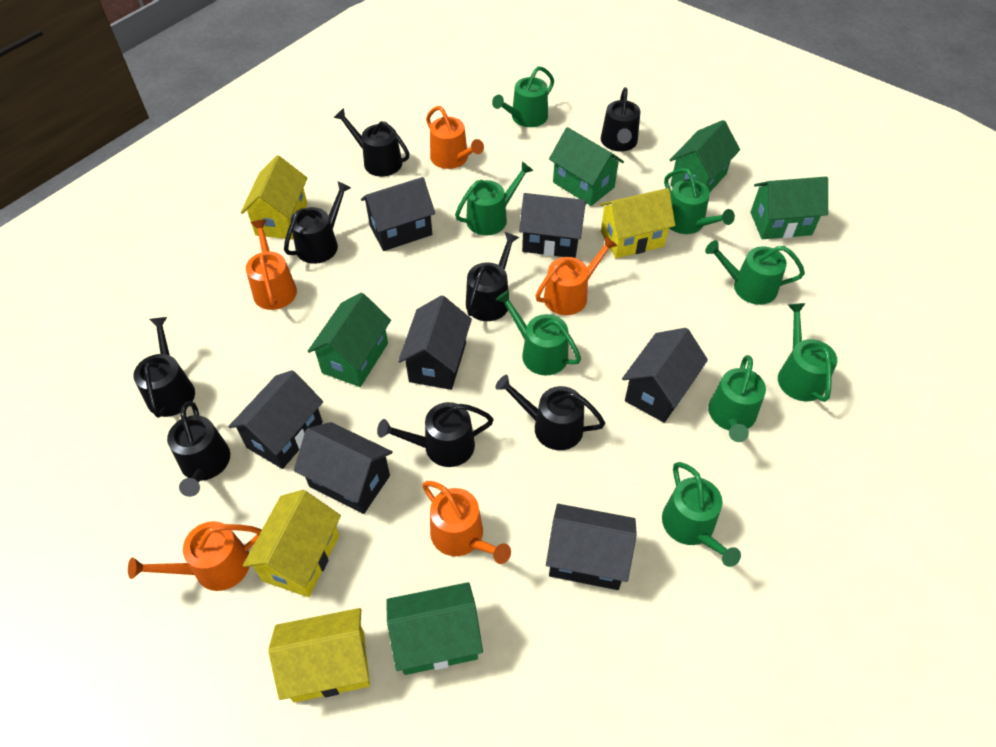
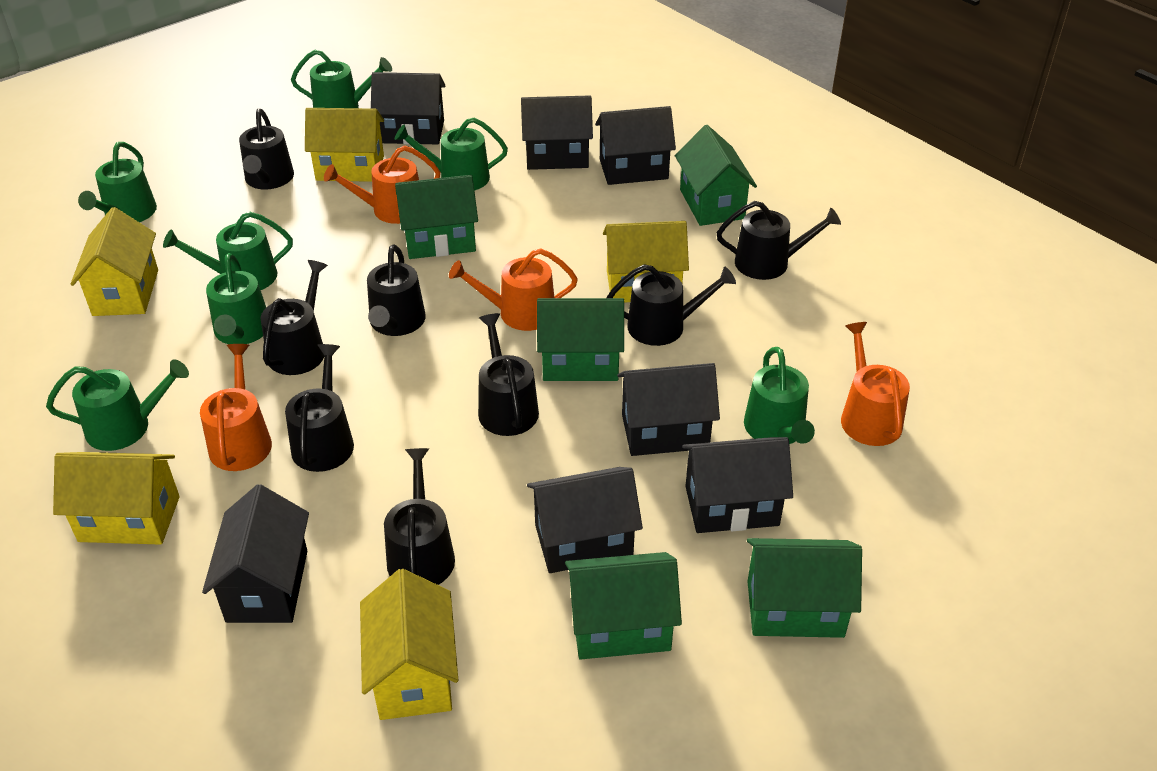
green watering can: 8 -> 7
orange watering can: 5 -> 4
yellow house: 4 -> 5

